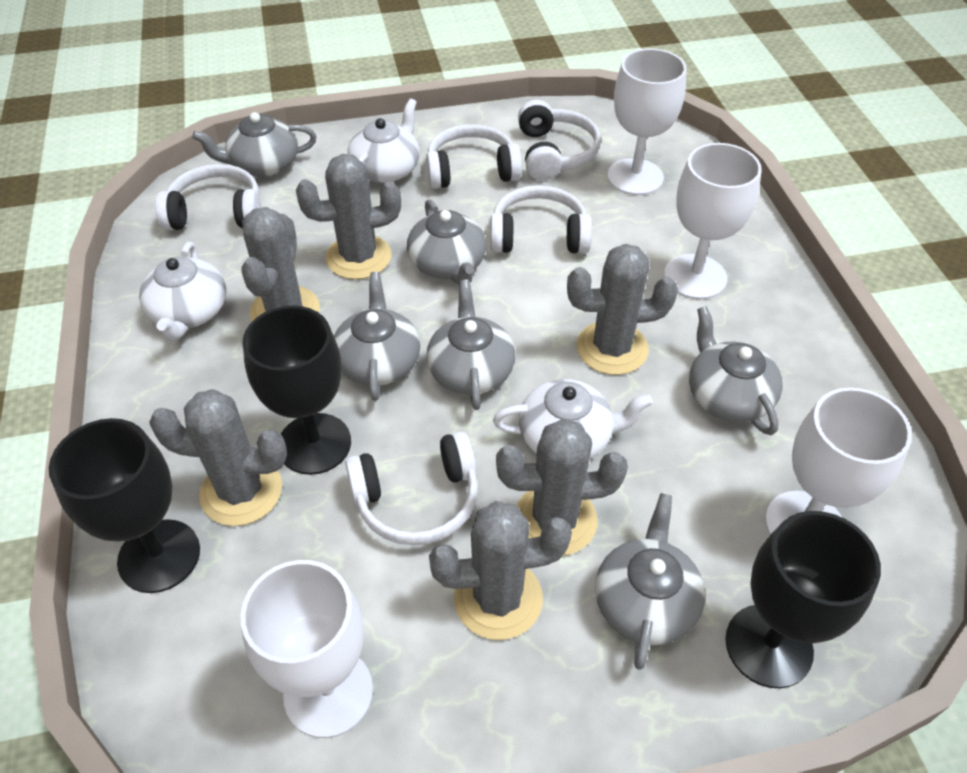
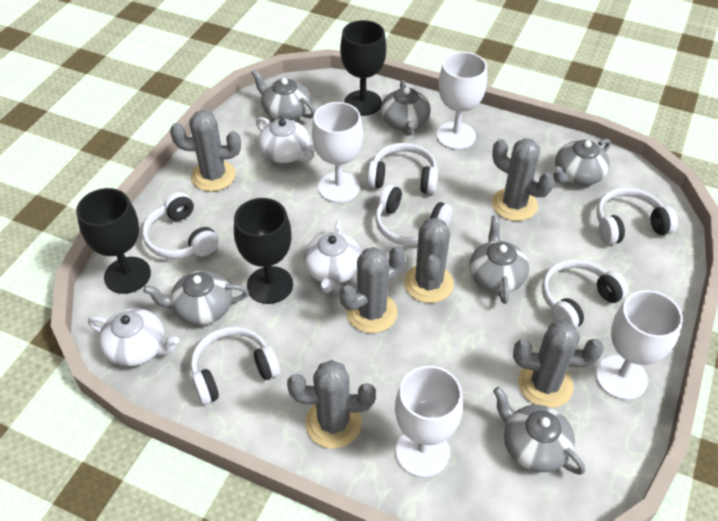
white headphones: 5 -> 6

